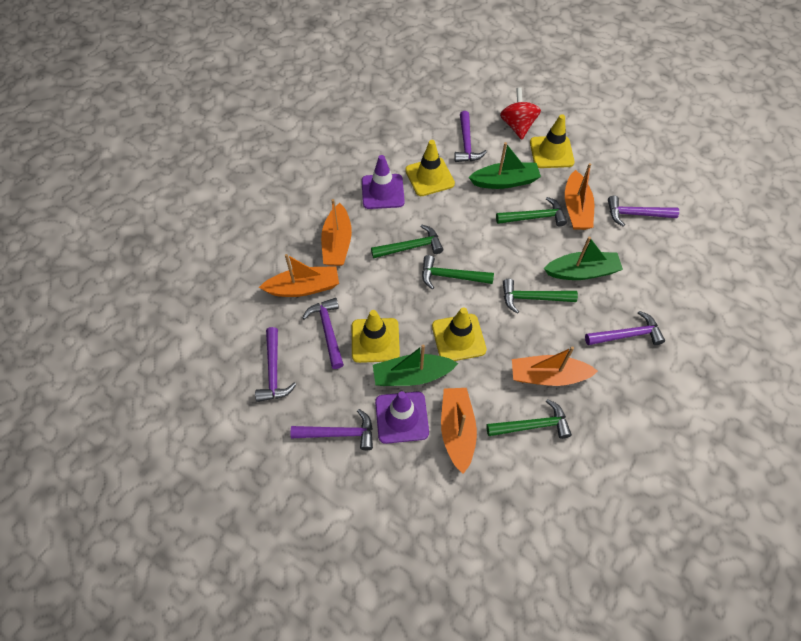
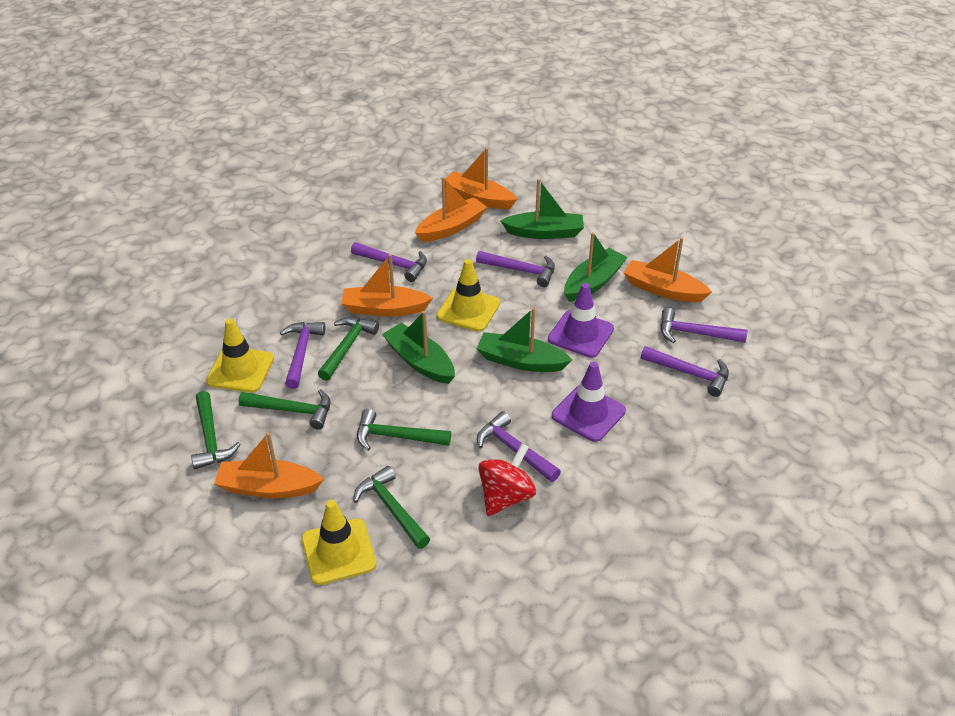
green boat: 3 -> 4
yellow traffic cone: 4 -> 3

